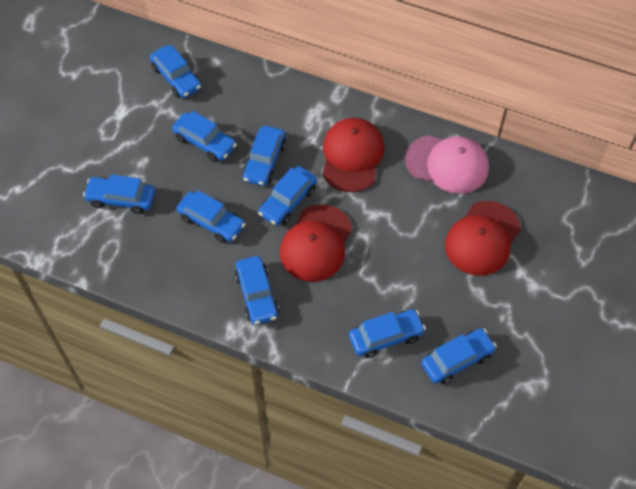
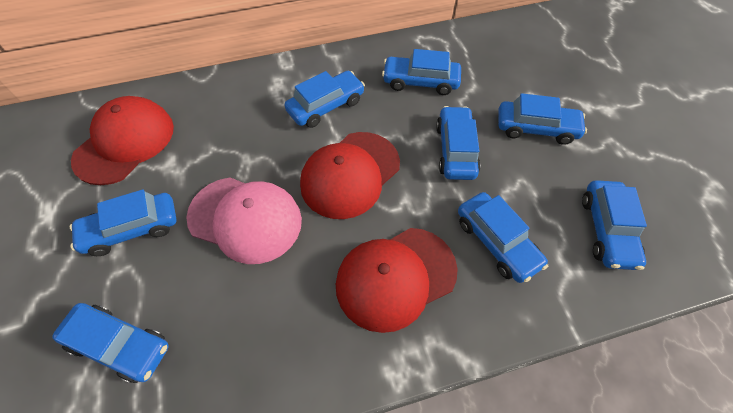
blue car: 9 -> 8

